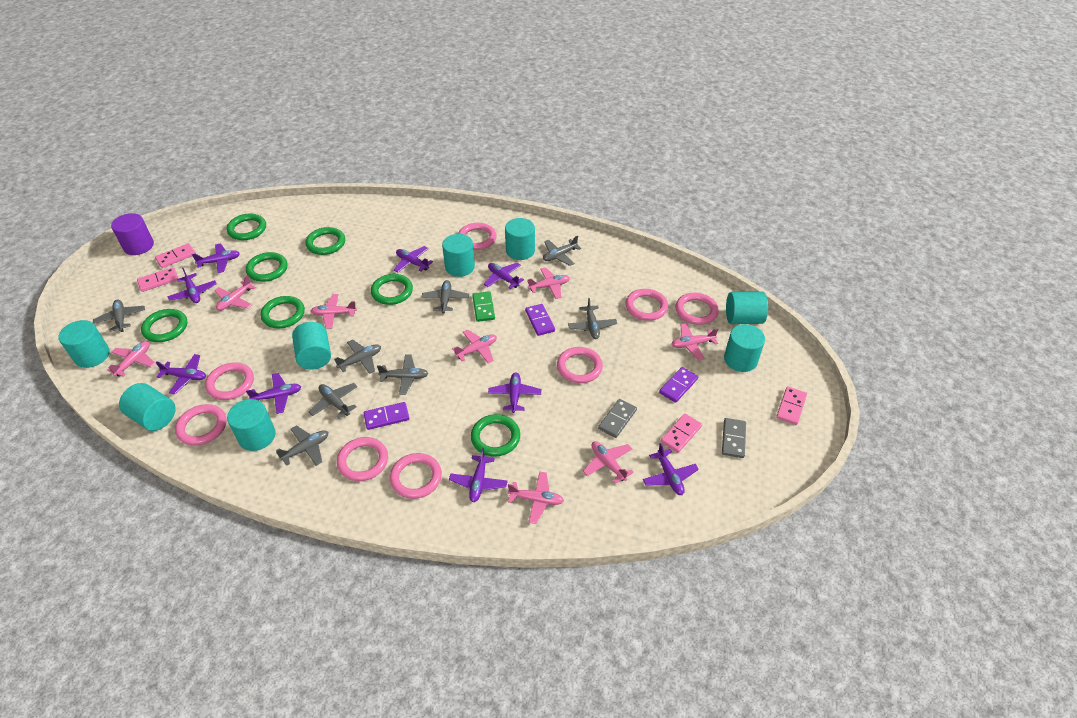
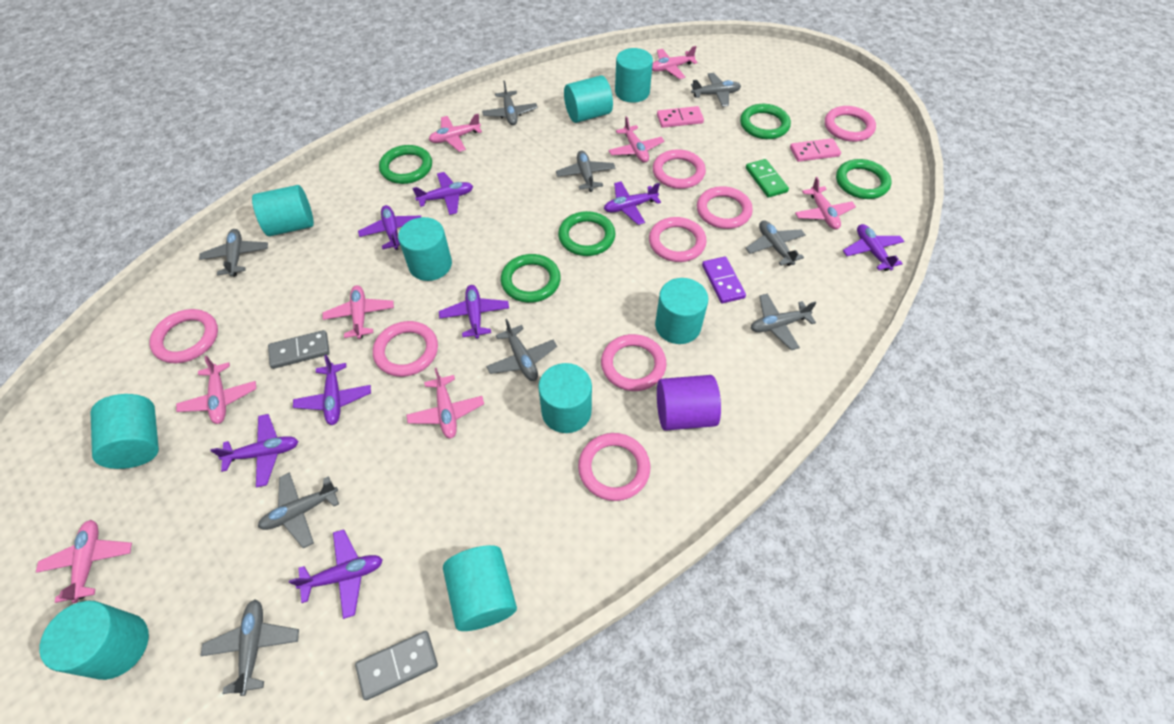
green ring: 7 -> 5
grey plane: 8 -> 9
pink domino: 4 -> 2
purple domino: 3 -> 1
purple plane: 9 -> 8
turquoise cylinder: 8 -> 9

